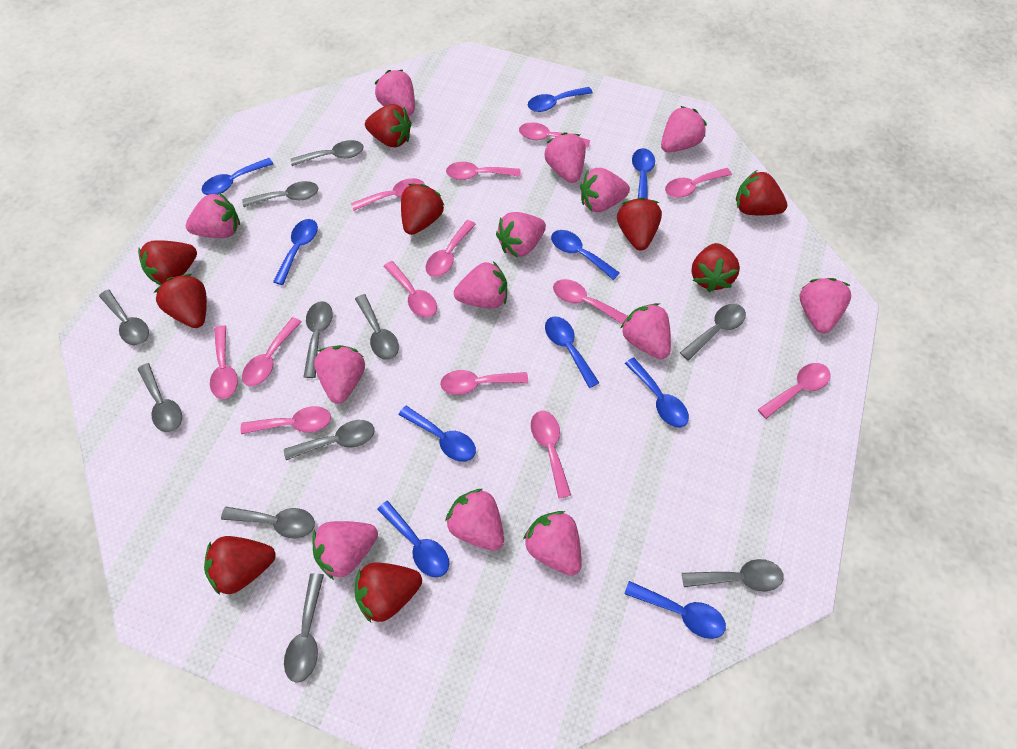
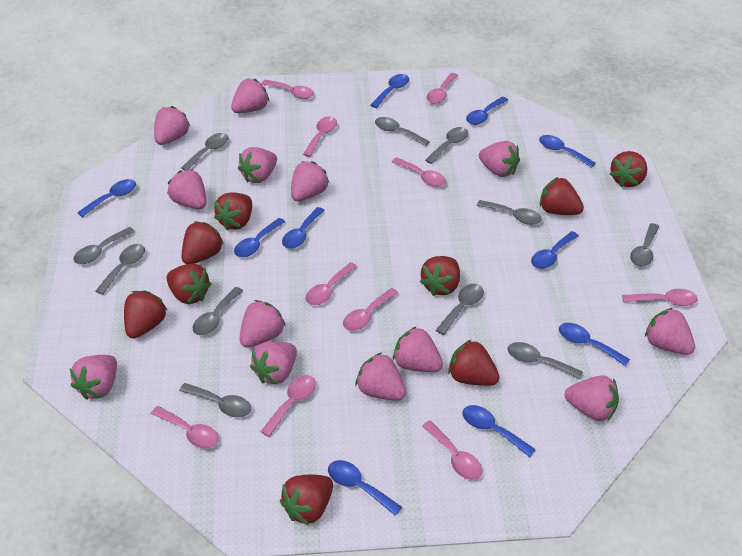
pink spoon: 13 -> 10

